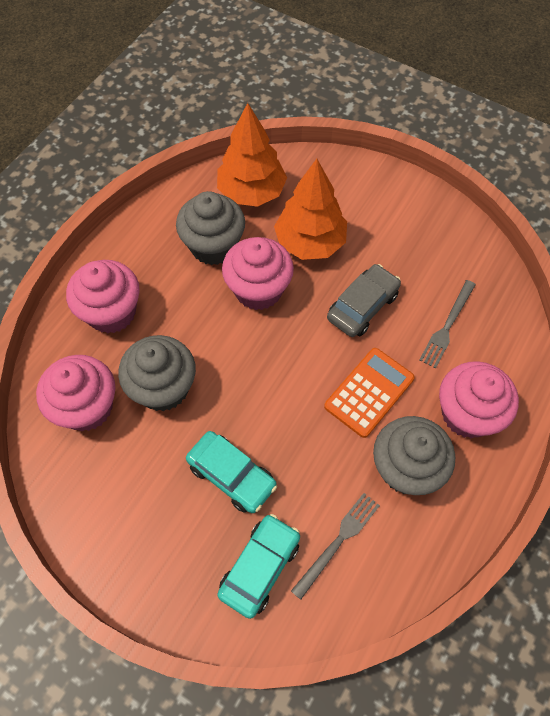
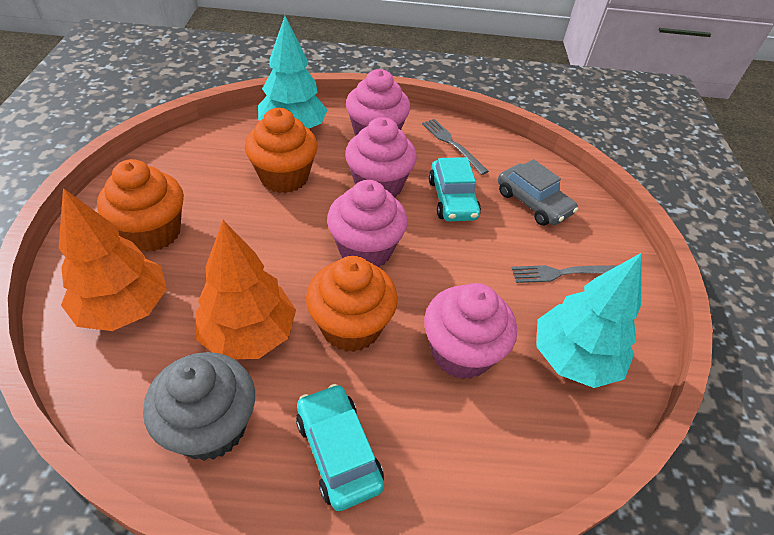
grey cupcake: 3 -> 1
orange calculator: 1 -> 0
orange cupcake: 0 -> 3
turquoise tree: 0 -> 2

